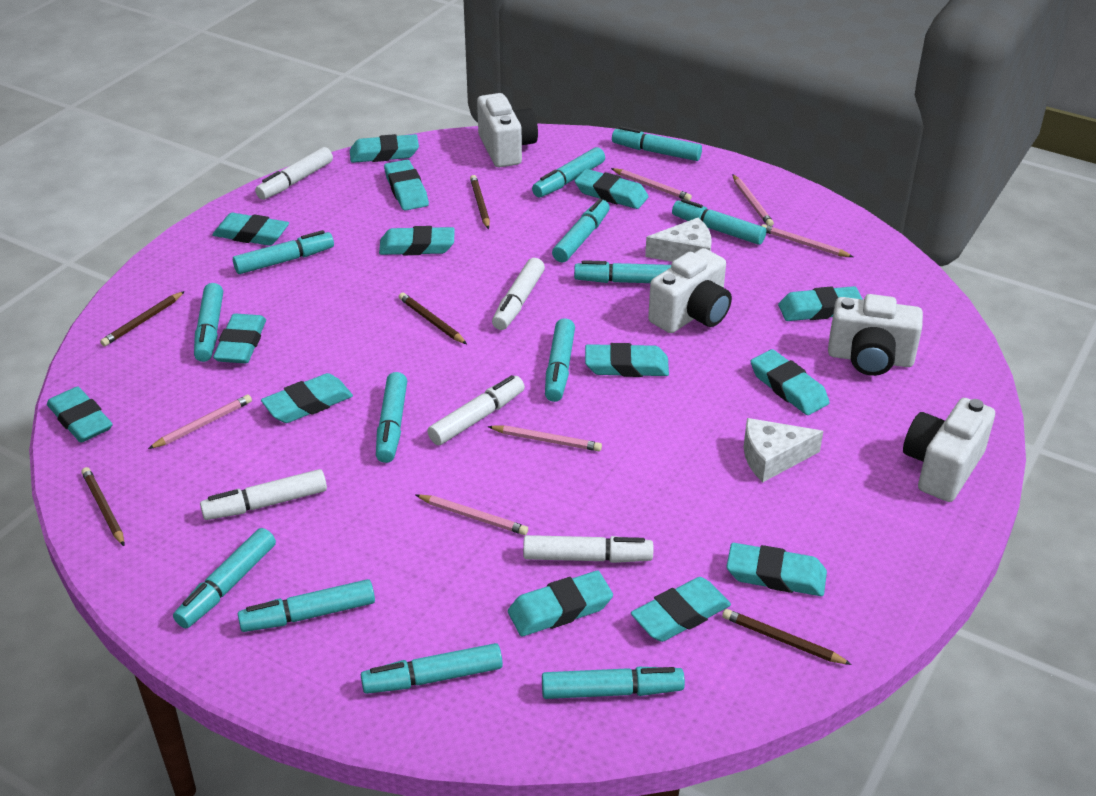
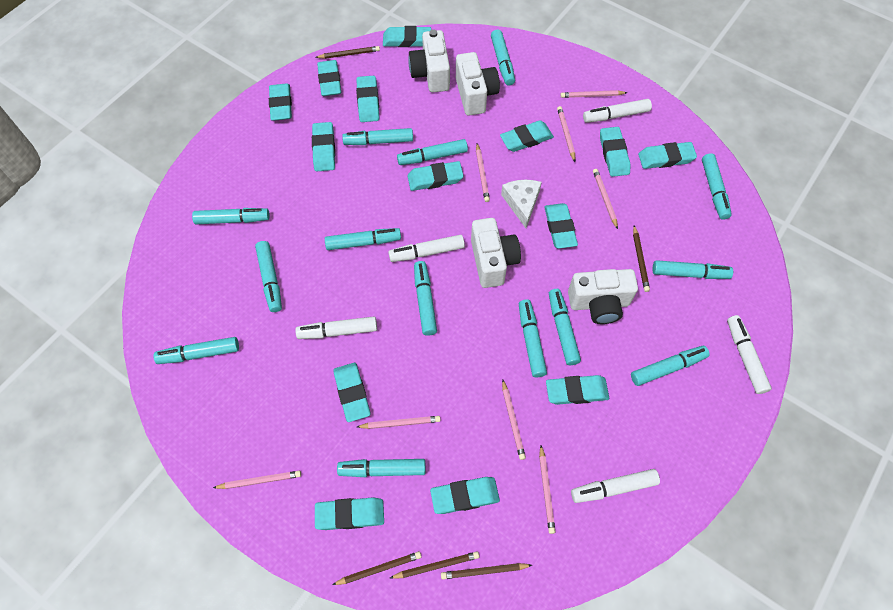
pink pencil: 6 -> 8
turquoise marker: 13 -> 14
white cheese: 2 -> 1

